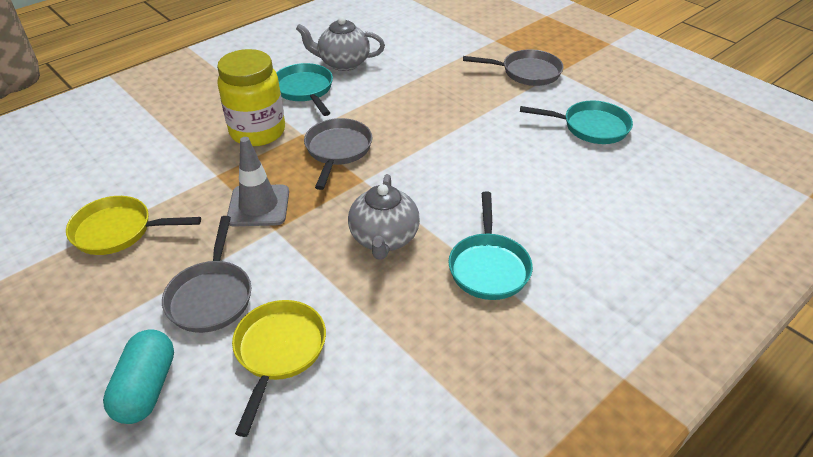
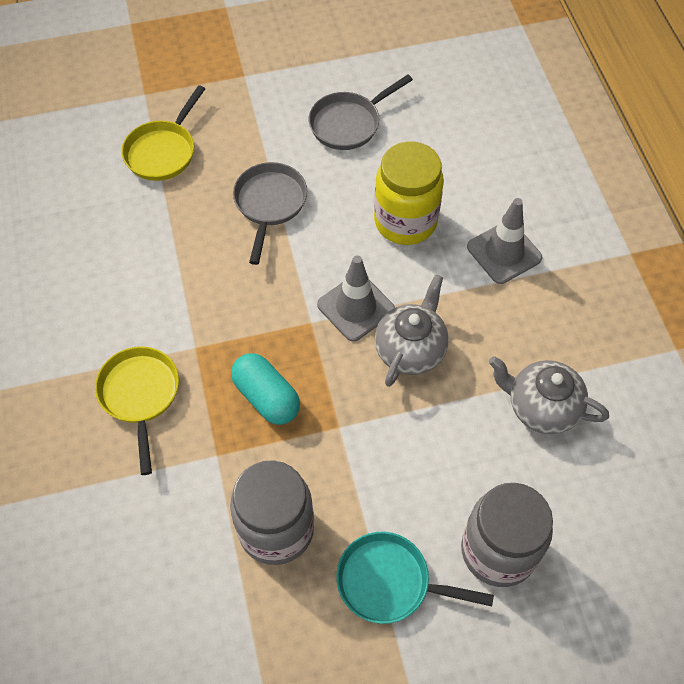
grey jar: 0 -> 2
grey pan: 3 -> 2
grey traffic cone: 1 -> 2
turquoise pan: 3 -> 1

